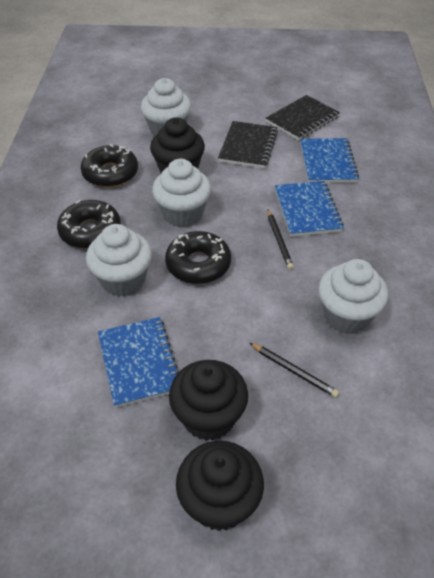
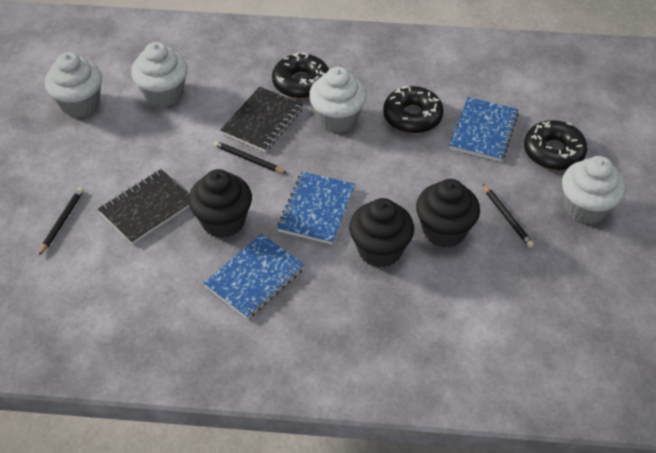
black pencil: 2 -> 3

